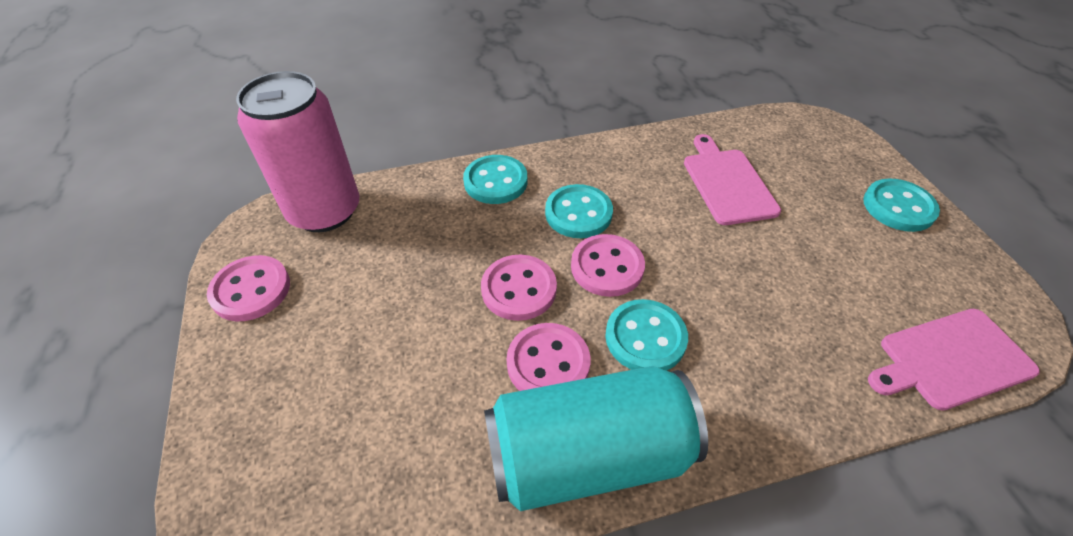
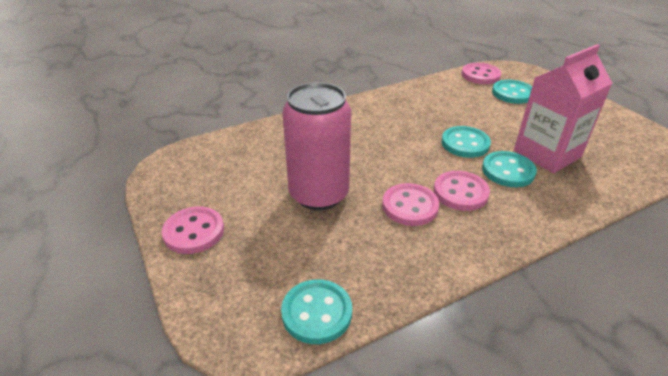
pink carton: 0 -> 1
pink cutting board: 2 -> 0
turquoise can: 1 -> 0

